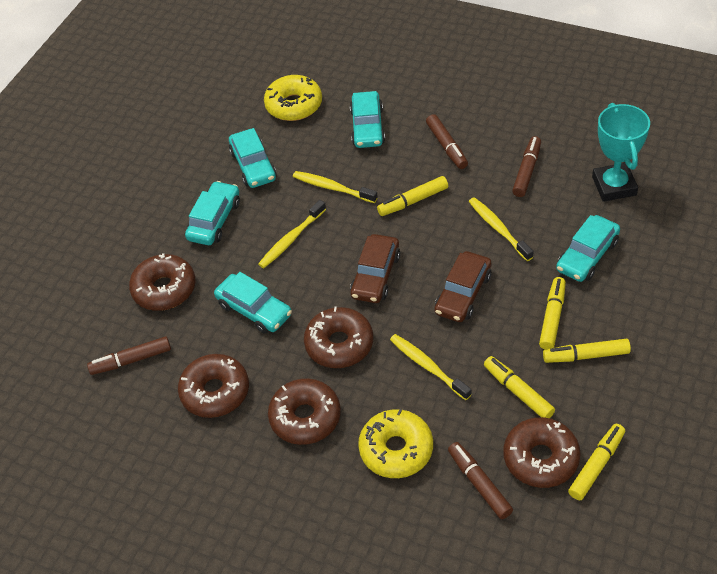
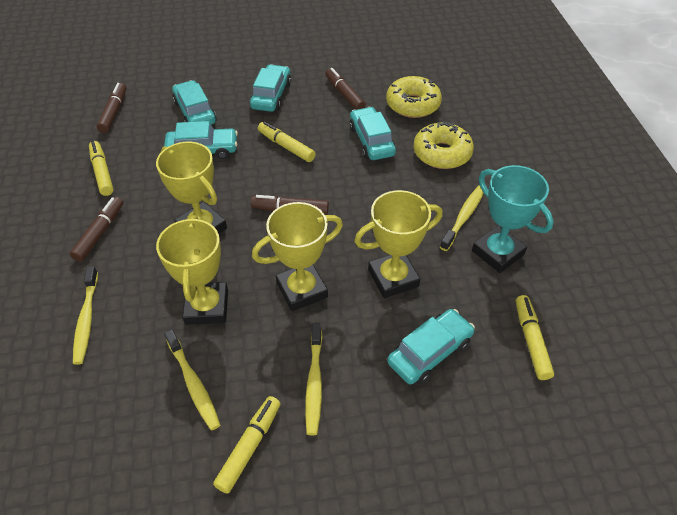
brown car: 2 -> 0
brown donut: 5 -> 0
yellow marker: 5 -> 4
yellow trophy: 0 -> 4

